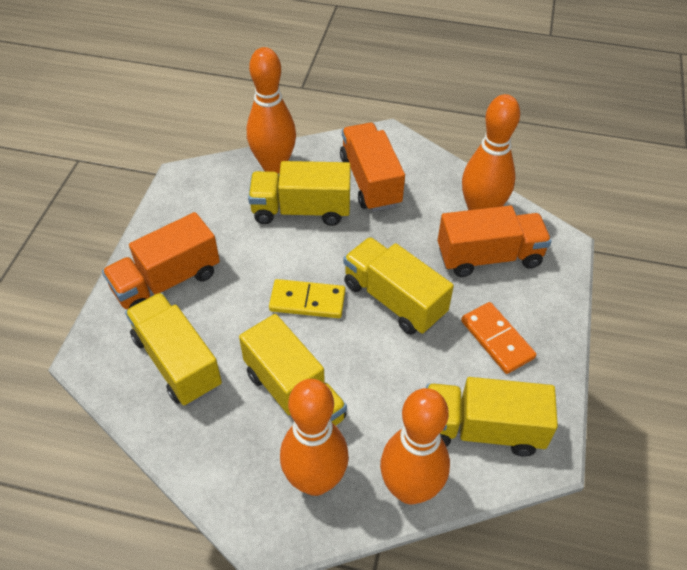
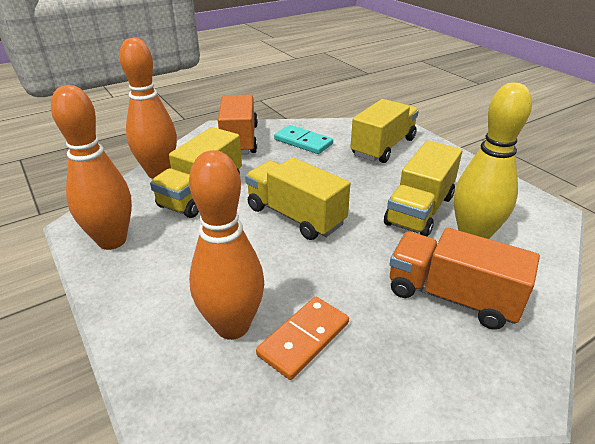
orange bowling pin: 4 -> 3
orange truck: 3 -> 2
turquoise domino: 0 -> 1
yellow bowling pin: 0 -> 1
yellow domino: 1 -> 0
yellow truck: 5 -> 4

